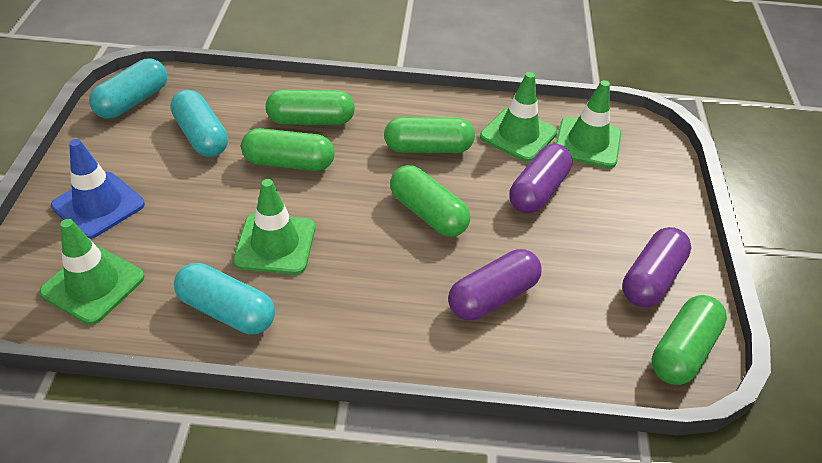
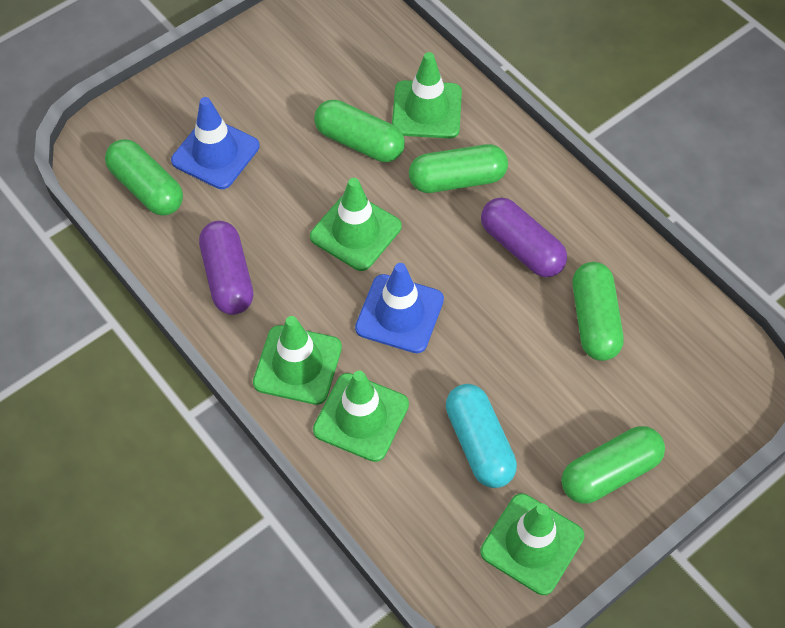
blue traffic cone: 1 -> 2
green traffic cone: 4 -> 5
purple capsule: 3 -> 2
turquoise capsule: 3 -> 1

